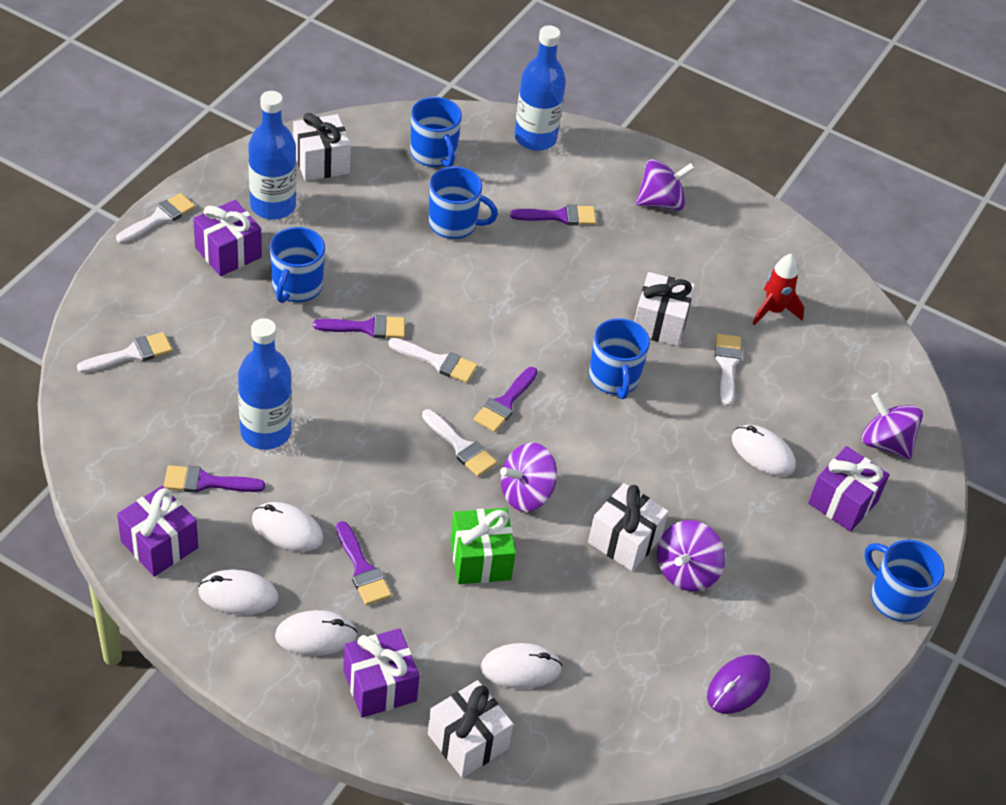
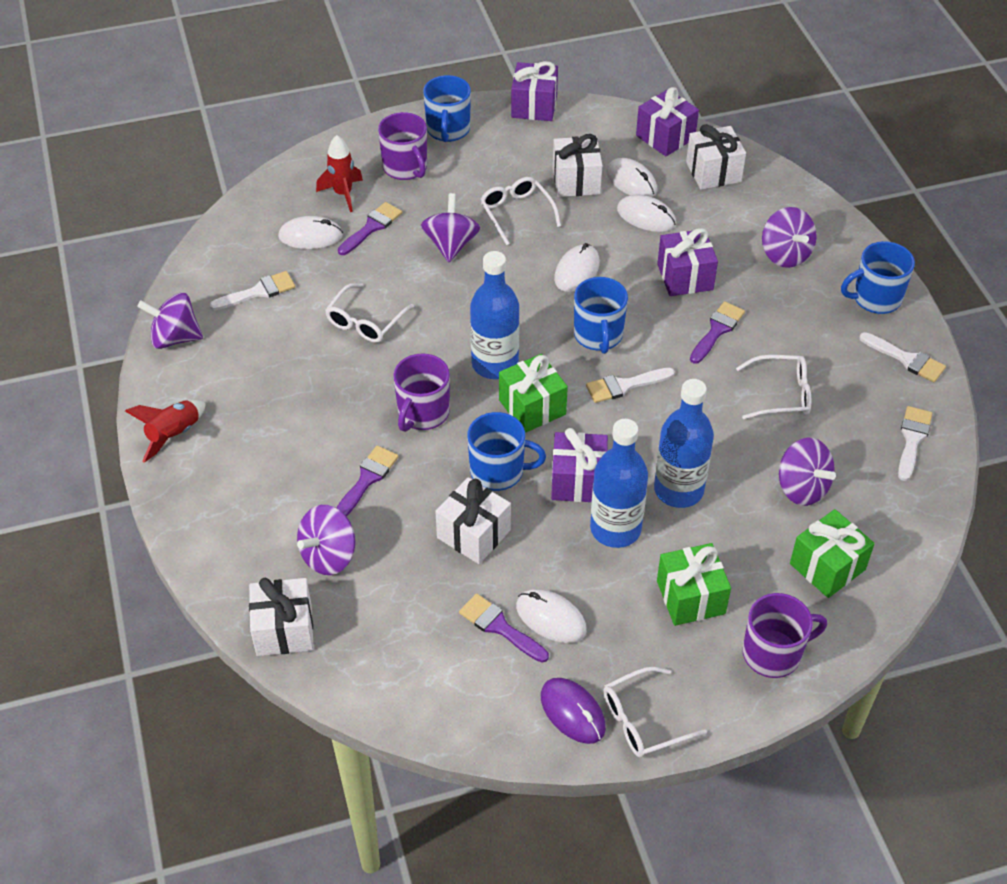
blue mug: 5 -> 4
green gift: 1 -> 3
purple brush: 5 -> 4
purple mug: 0 -> 3
purple spinning top: 4 -> 5
red rocket: 1 -> 2
white brush: 5 -> 4
white glasses: 0 -> 4

